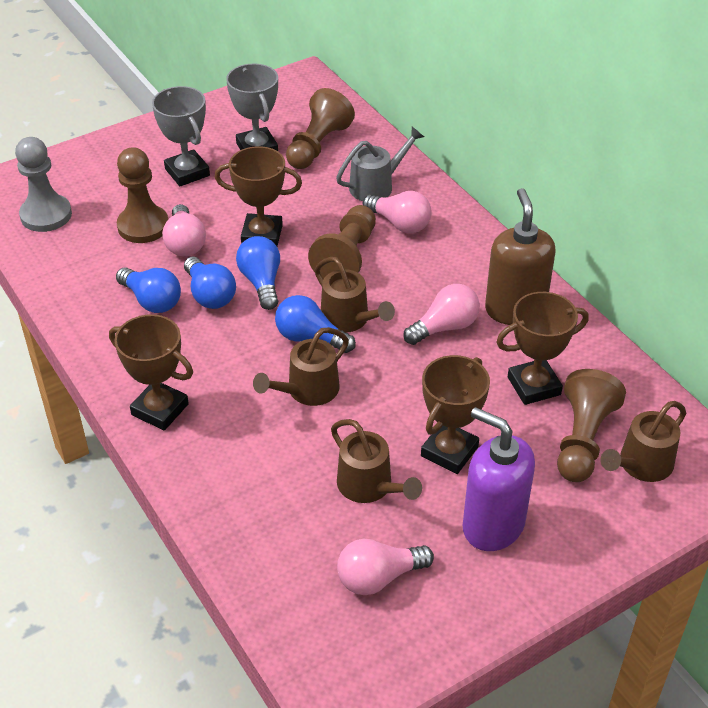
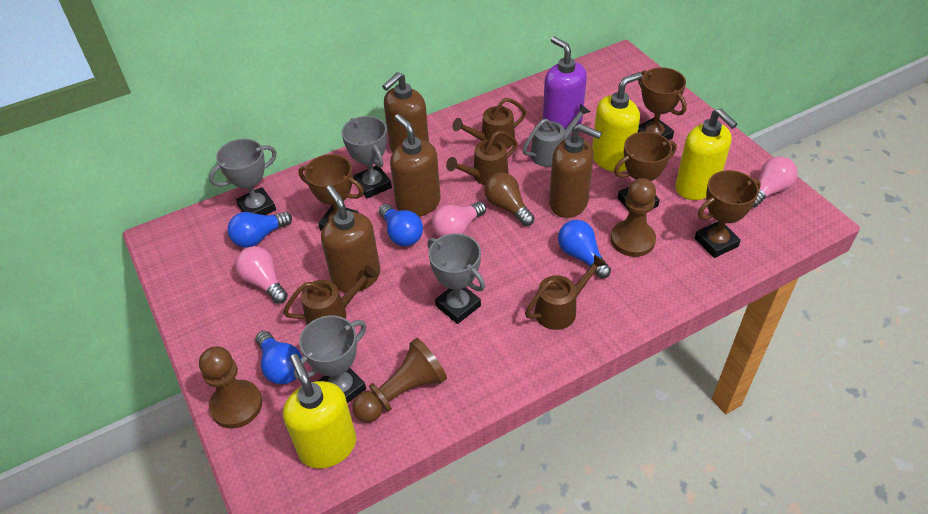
brown light bulb: 0 -> 1
brown pawn: 4 -> 3
brown soap dispenser: 1 -> 4
grey pawn: 1 -> 0
grey trophy: 2 -> 4
pink light bulb: 4 -> 3
yellow soap dispenser: 0 -> 3

